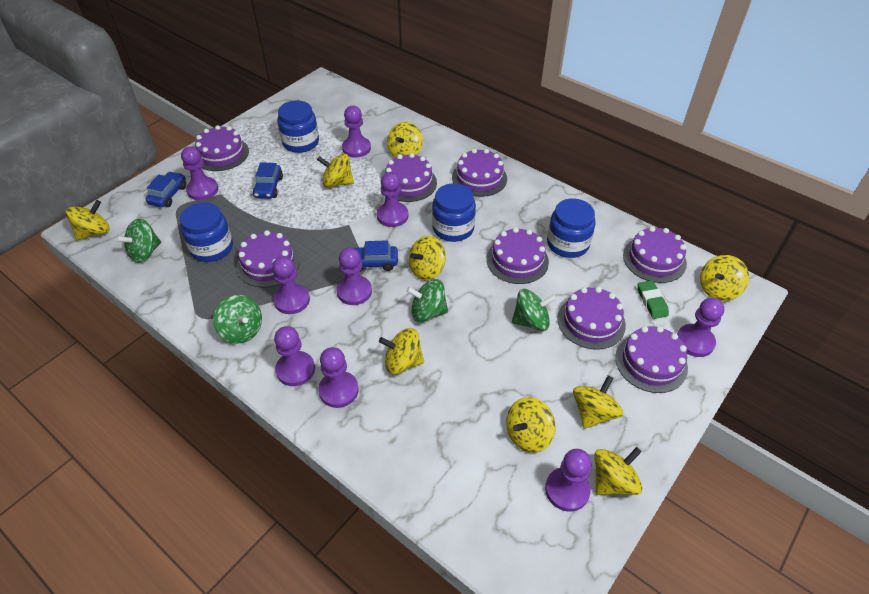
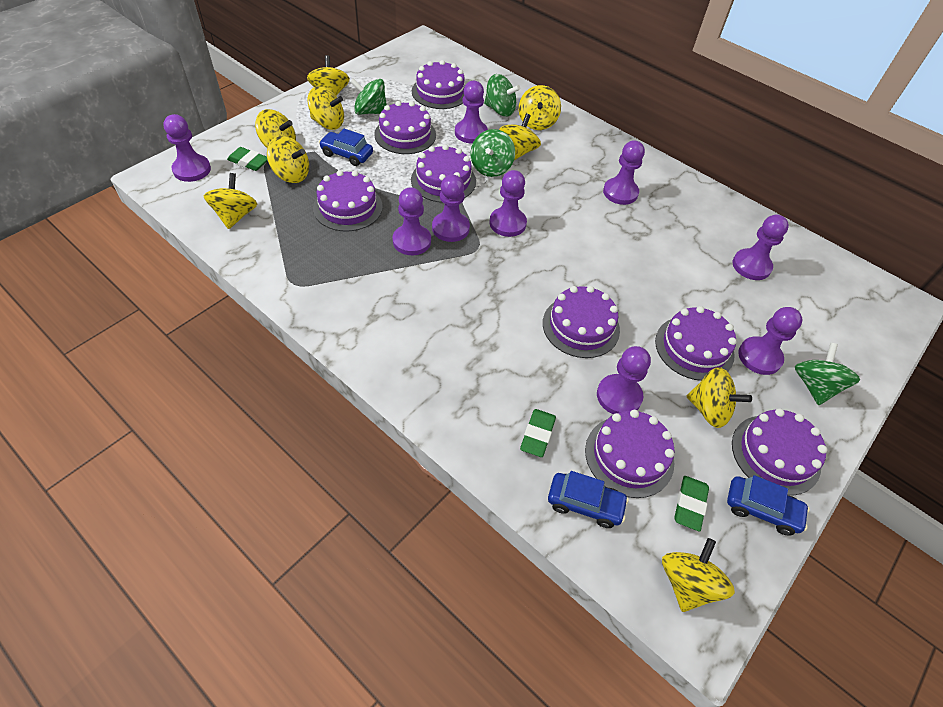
blue jar: 4 -> 0
green eraser: 1 -> 3

